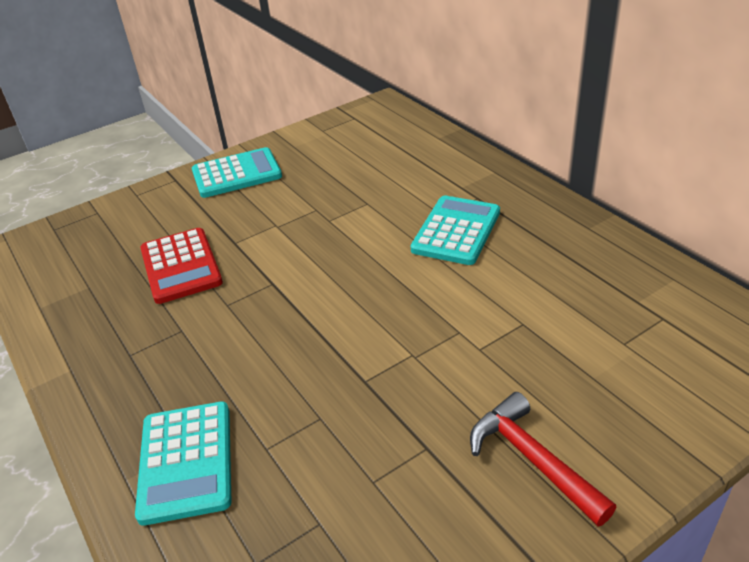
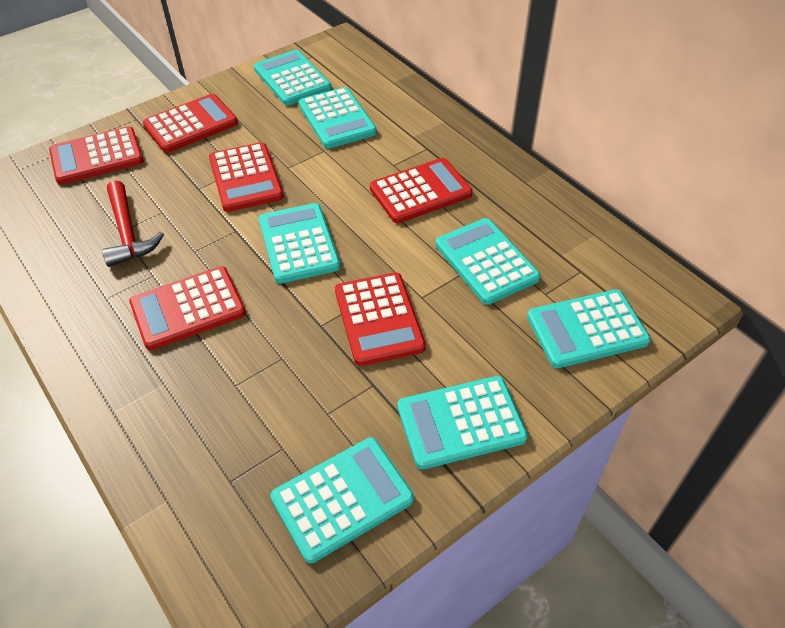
red calculator: 1 -> 6
turquoise calculator: 3 -> 7

